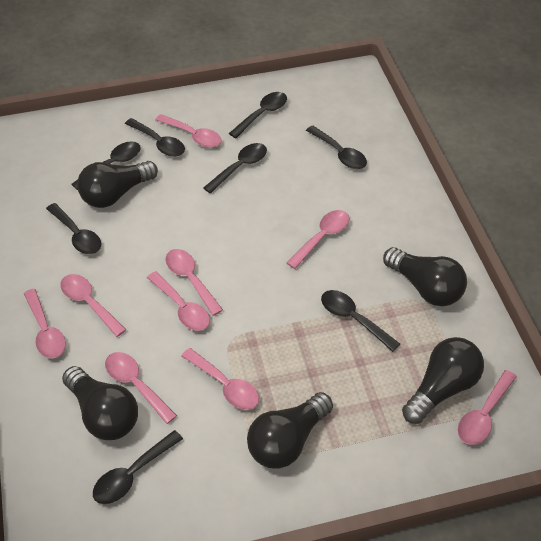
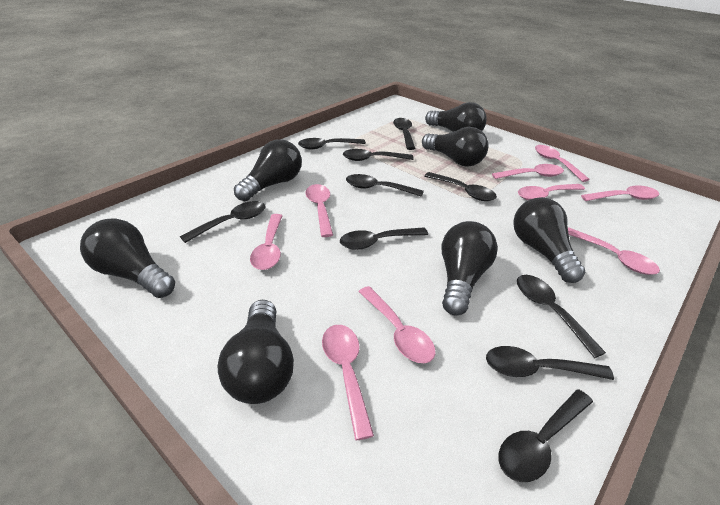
black light bulb: 5 -> 7
black spoon: 8 -> 10

